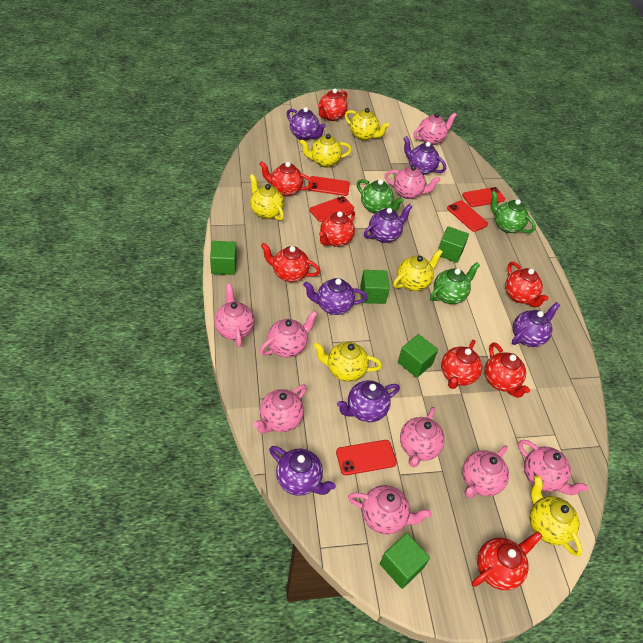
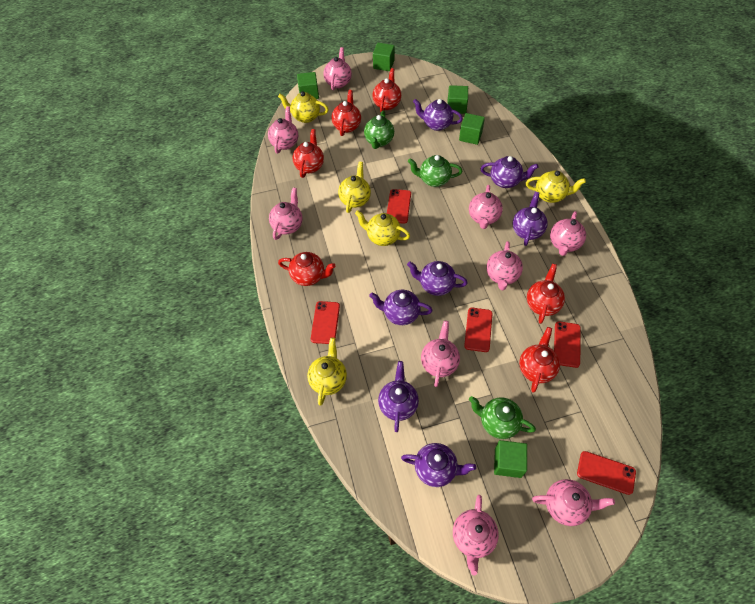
red teapot: 8 -> 6
yellow teapot: 6 -> 5

